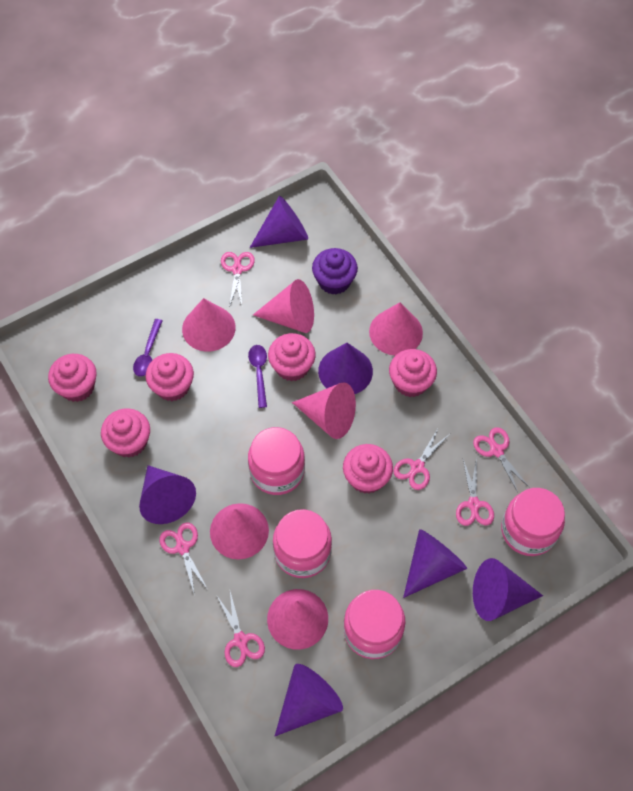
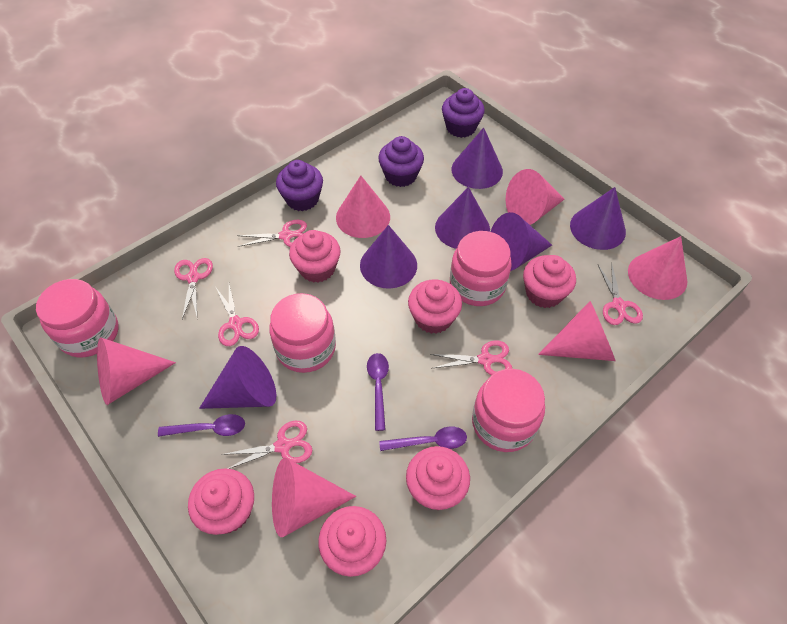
purple cupcake: 1 -> 3
purple spoon: 2 -> 3

